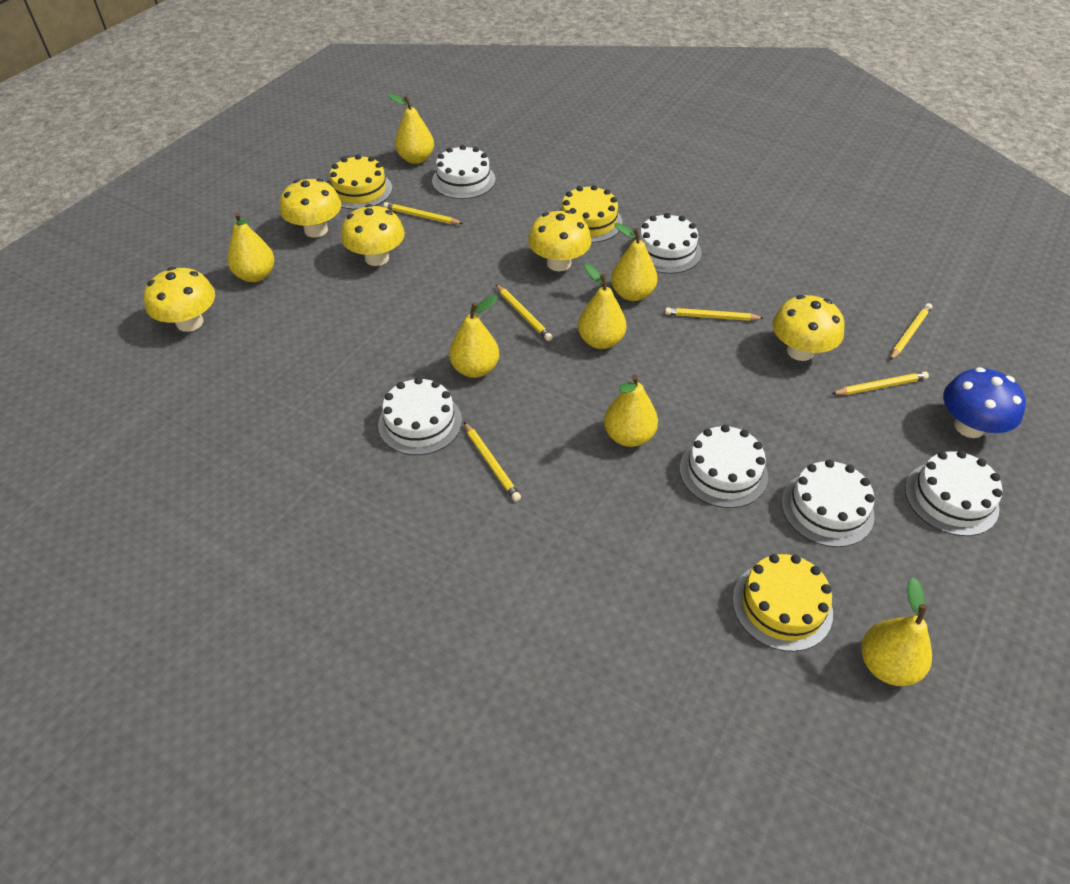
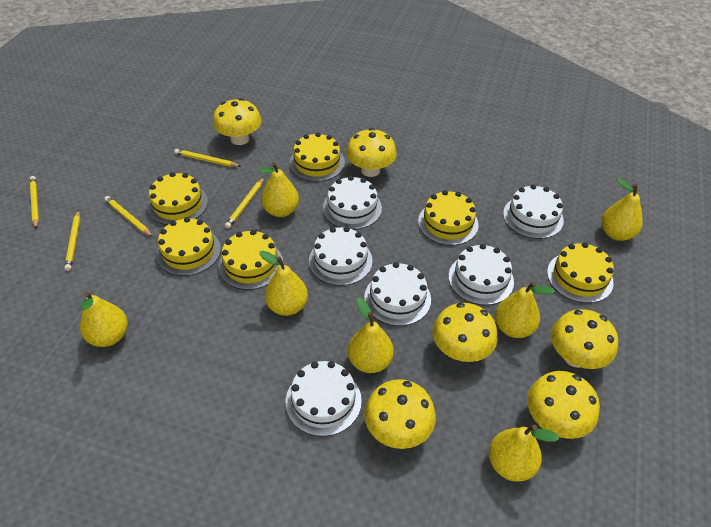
blue mushroom: 1 -> 0
yellow cake: 3 -> 6
yellow mushroom: 5 -> 6
yellow pencil: 6 -> 5

